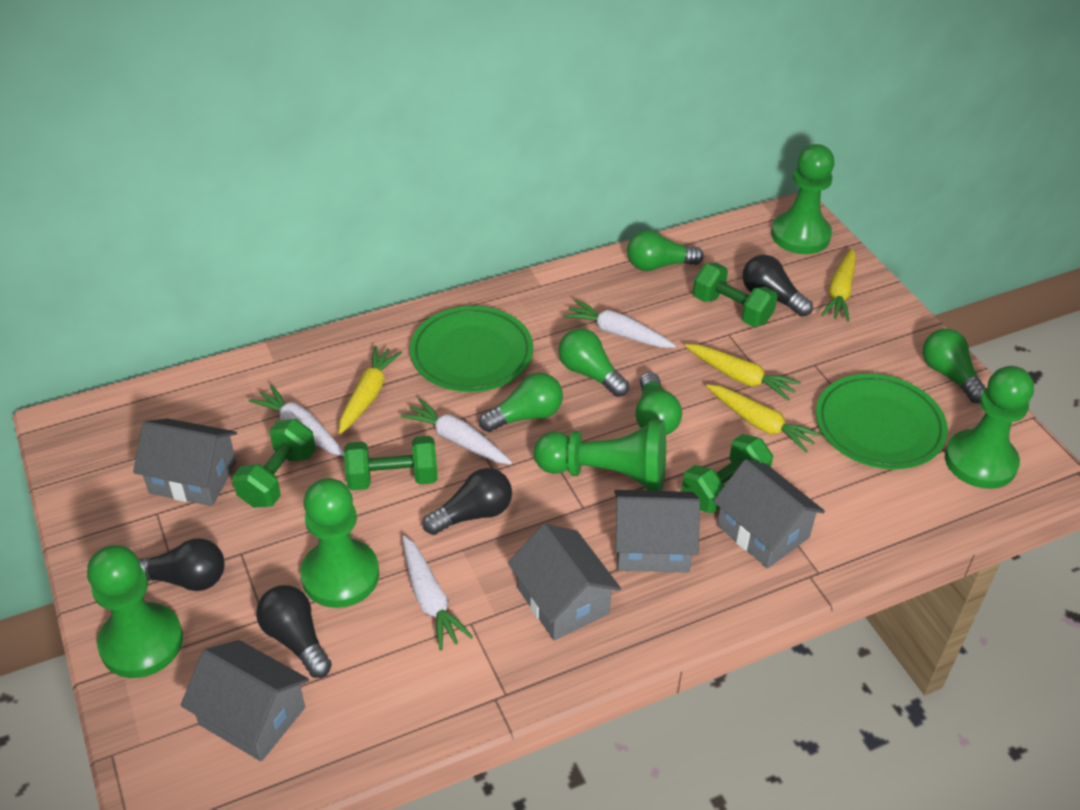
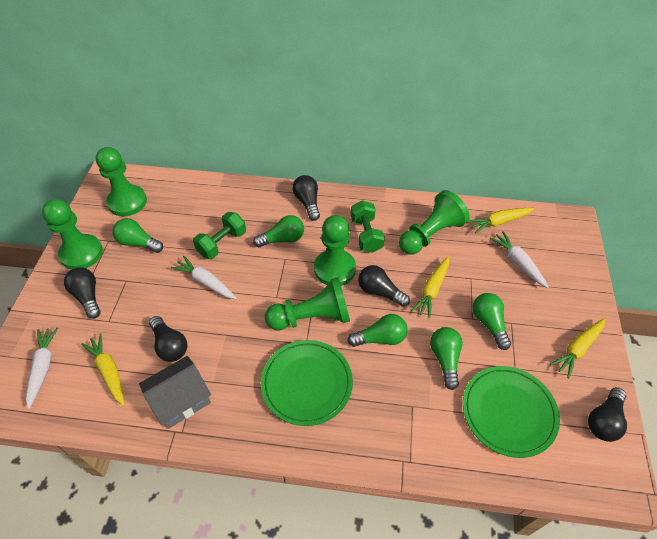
black light bulb: 4 -> 5
green dumbbell: 4 -> 2
grey house: 5 -> 1
white carrot: 4 -> 3

